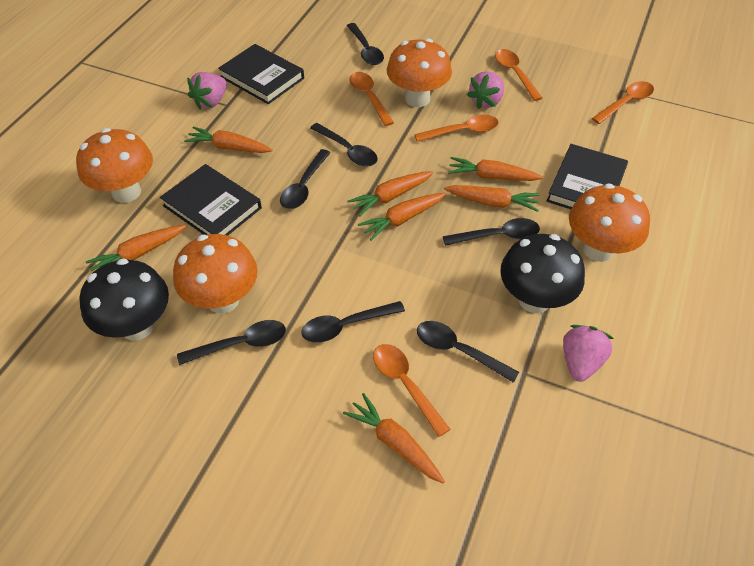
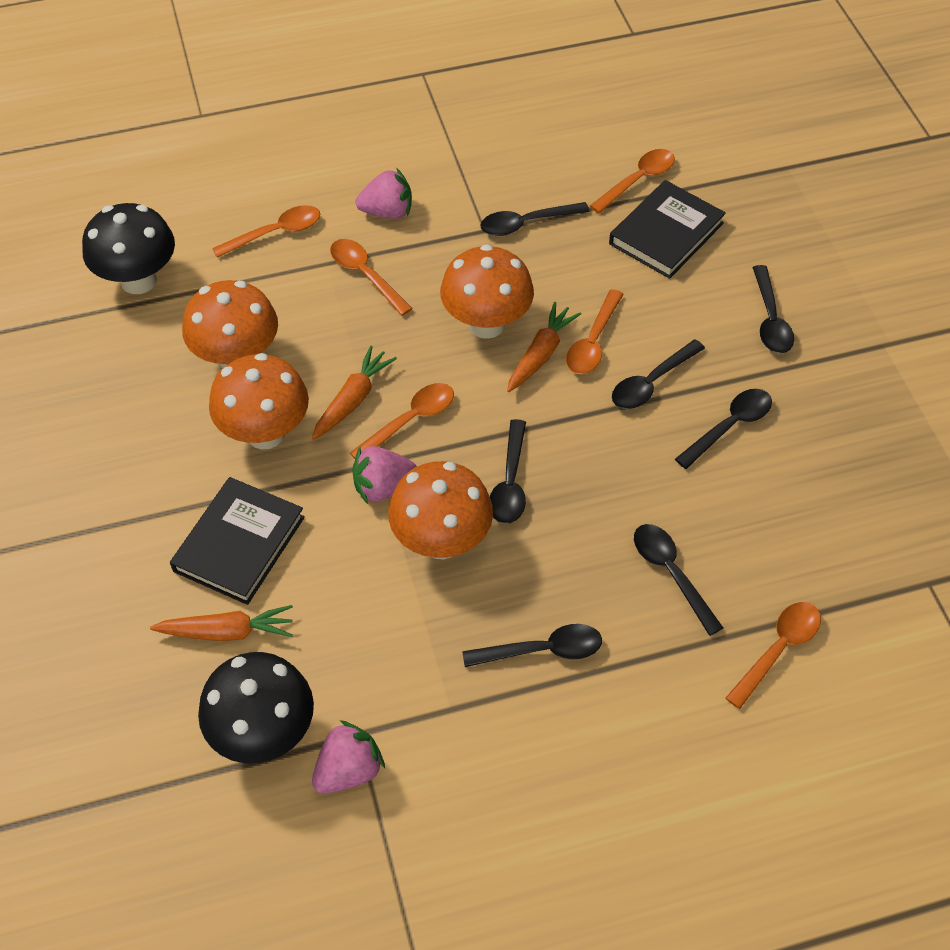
black book: 3 -> 2
orange carrot: 7 -> 3
orange spoon: 5 -> 6

